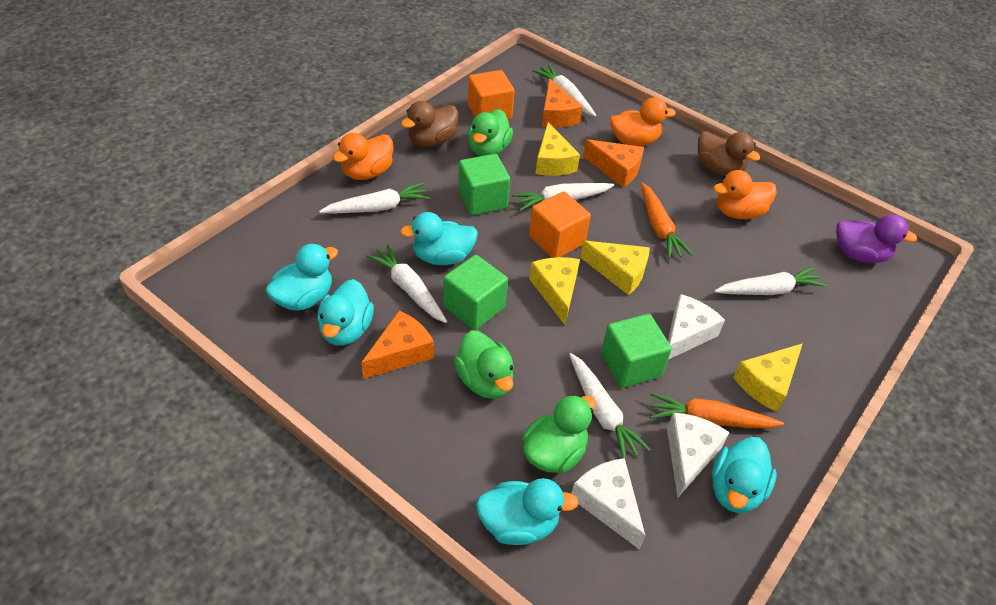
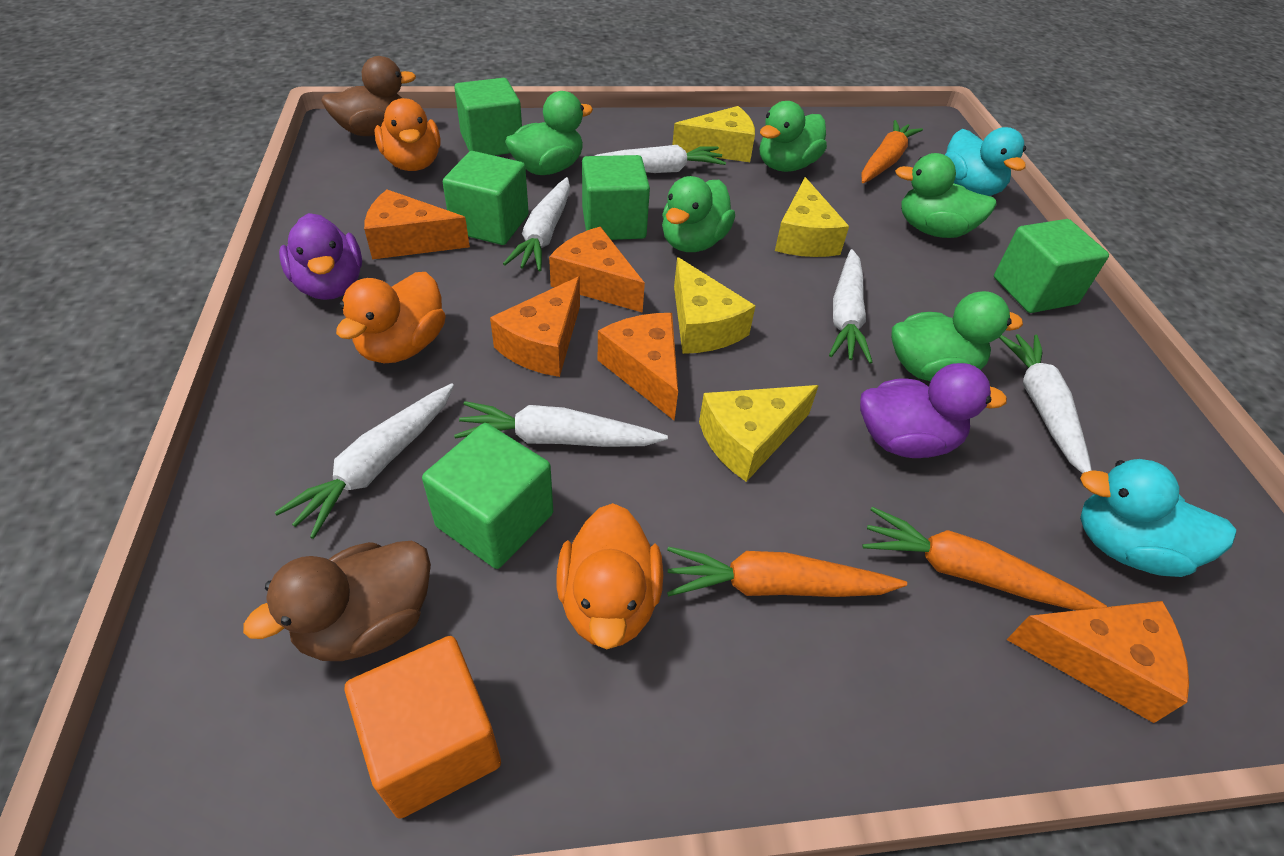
green cube: 3 -> 5
green duck: 3 -> 5
orange carrot: 2 -> 3
orange cheese: 3 -> 5
orange cube: 2 -> 1
purple duck: 1 -> 2
turquoise duck: 5 -> 2
white cheese: 3 -> 0

